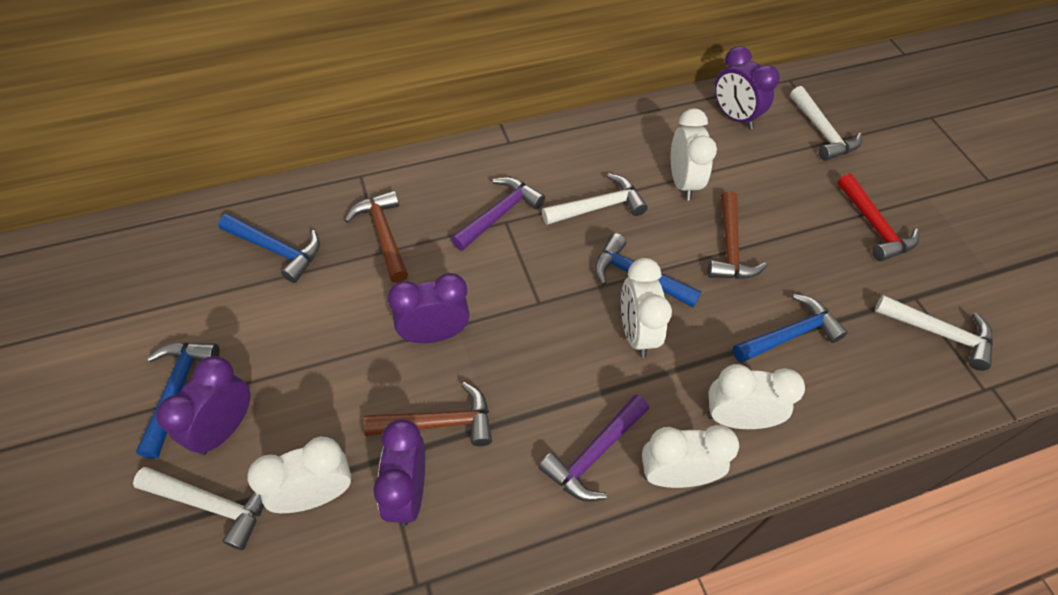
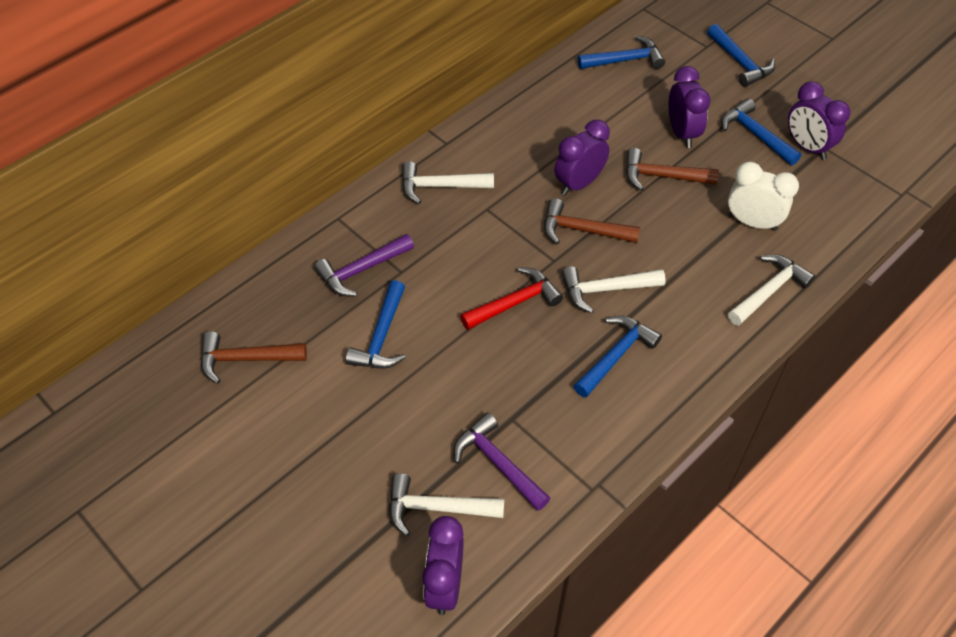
blue hammer: 4 -> 5
white clock: 5 -> 1

